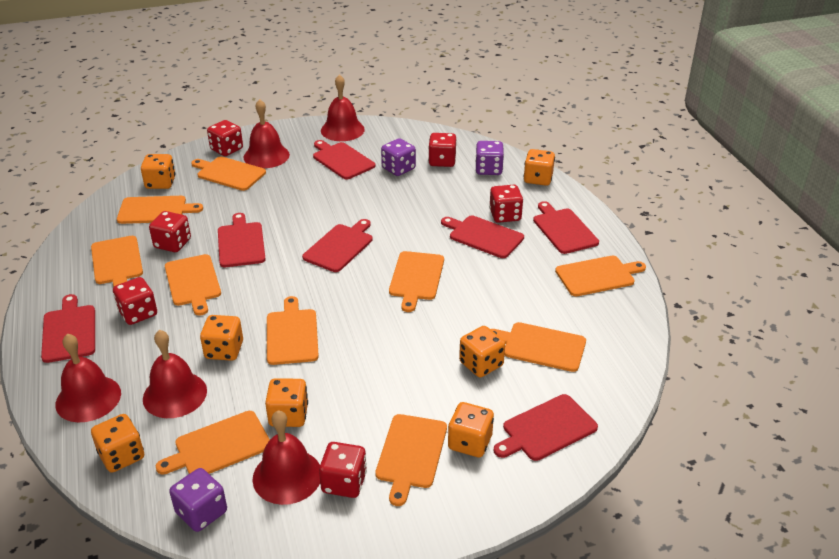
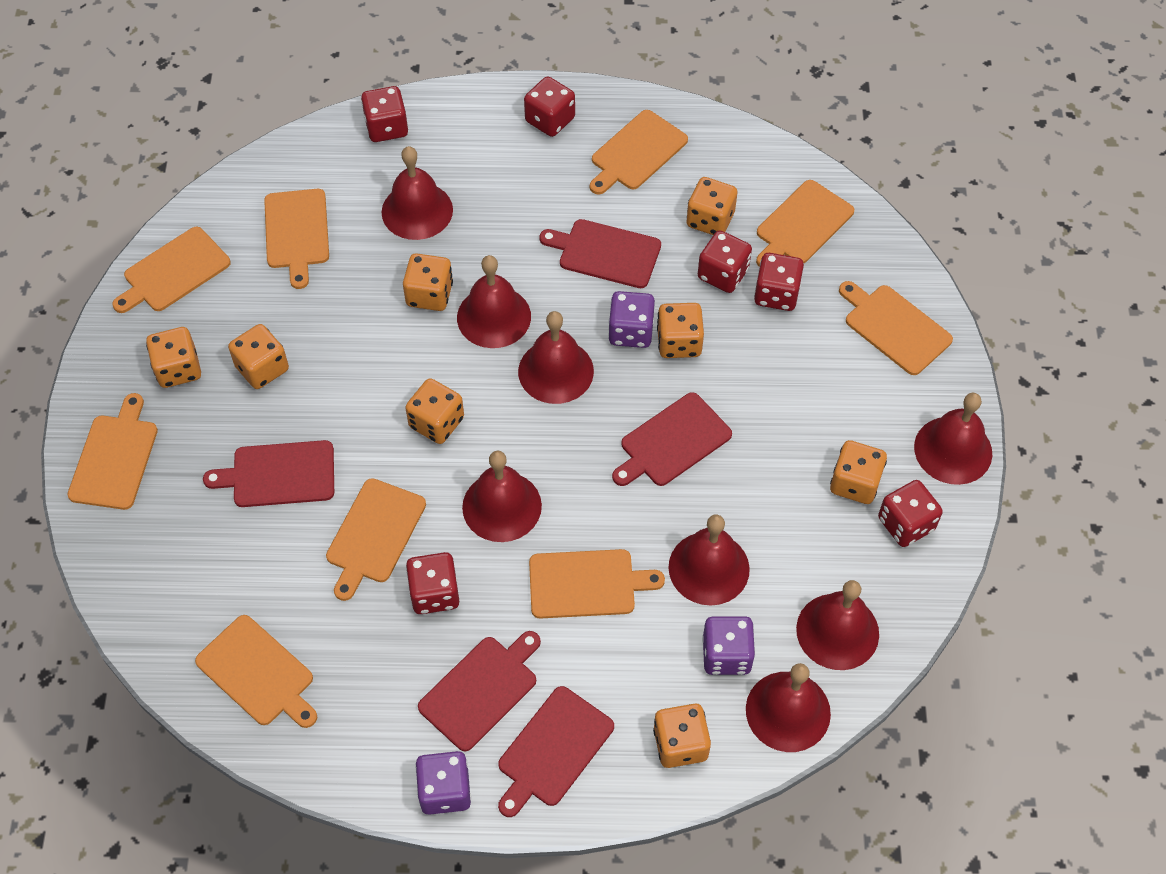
orange cutting board: 10 -> 9
orange dice: 7 -> 8
red bell: 5 -> 8
red cutting board: 7 -> 5

